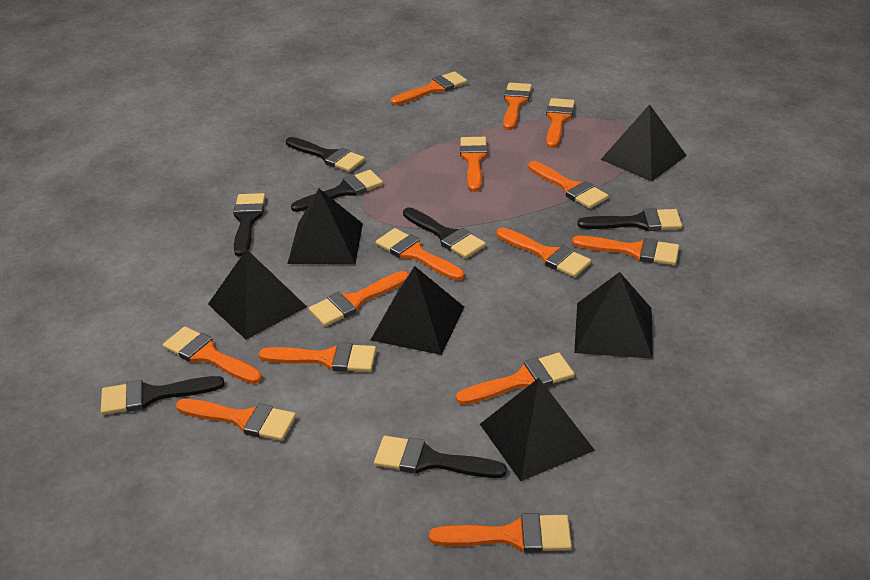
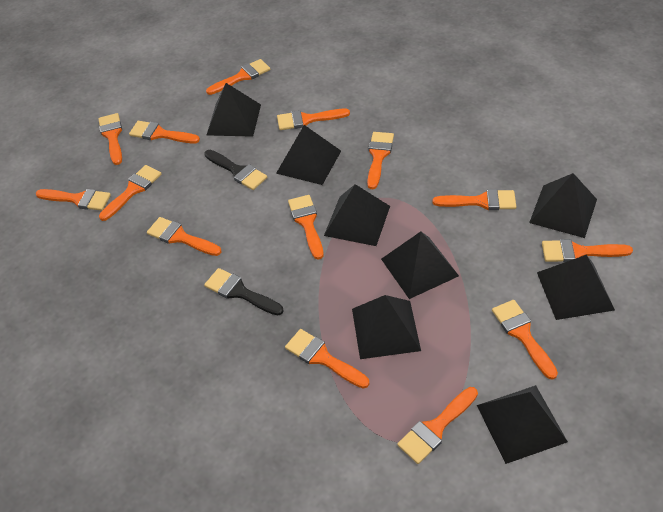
black brush: 7 -> 2
black pyramid: 6 -> 8

